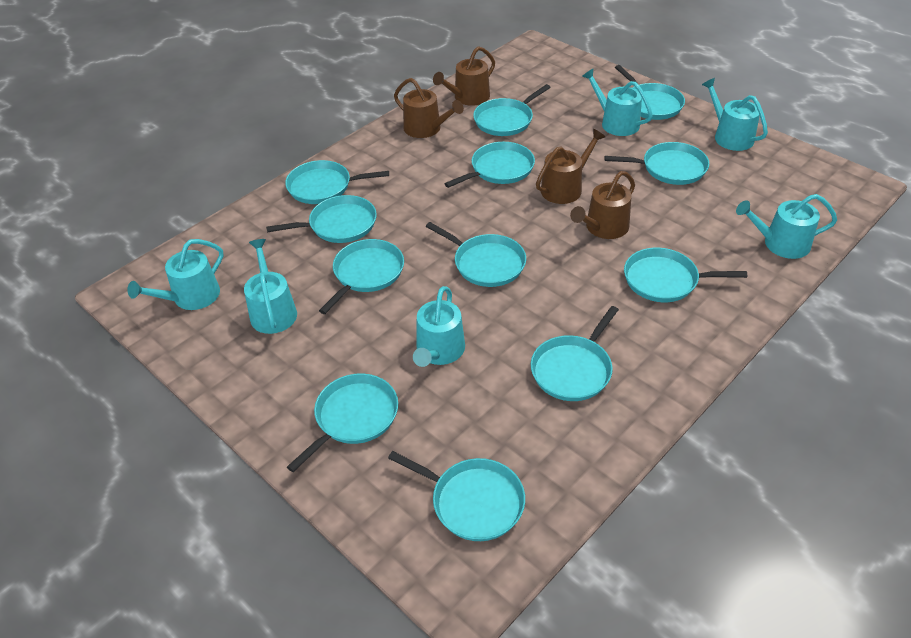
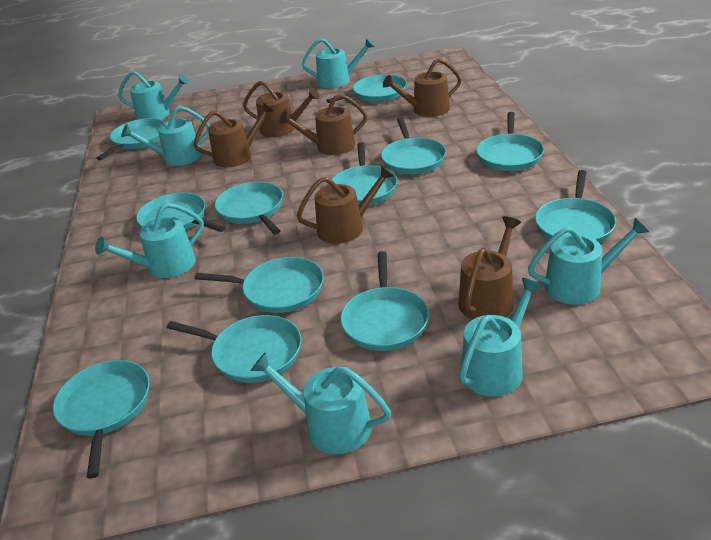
brown watering can: 4 -> 6
turquoise watering can: 6 -> 7

